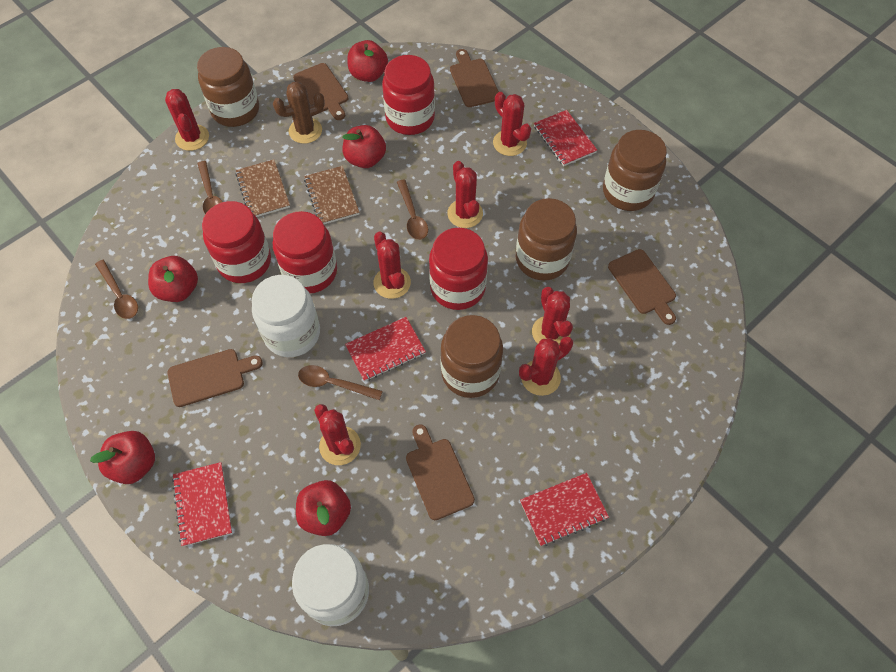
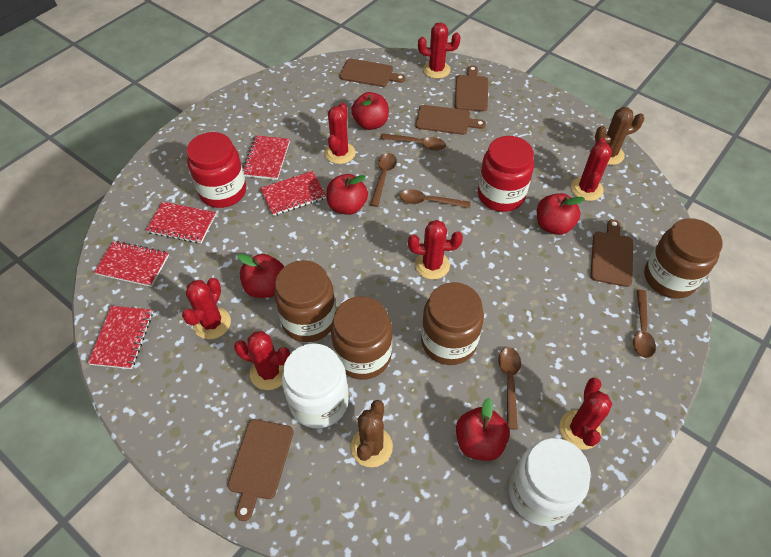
brown cactus: 1 -> 2
brown notebook: 2 -> 0
brown spoon: 4 -> 5
red jar: 4 -> 2
red notebook: 4 -> 5

